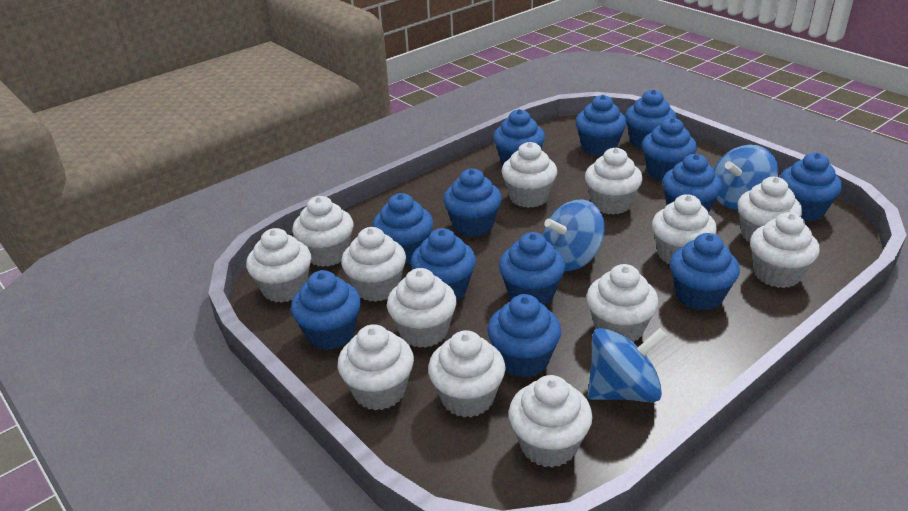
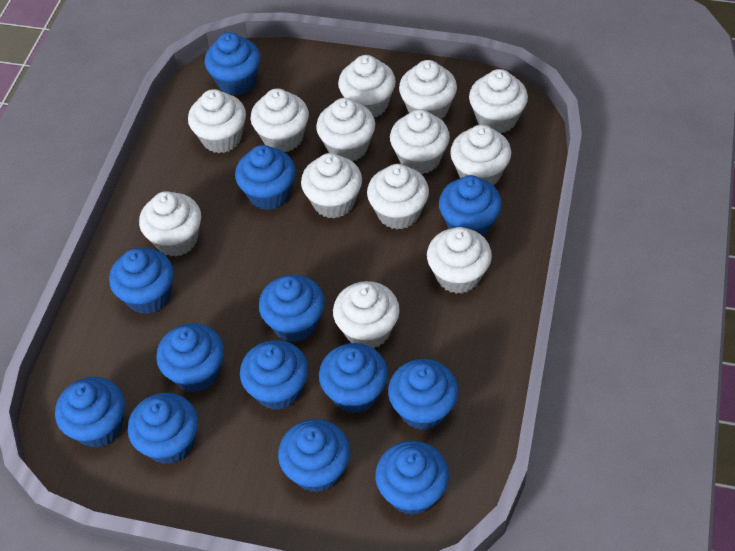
blue spinning top: 3 -> 0

